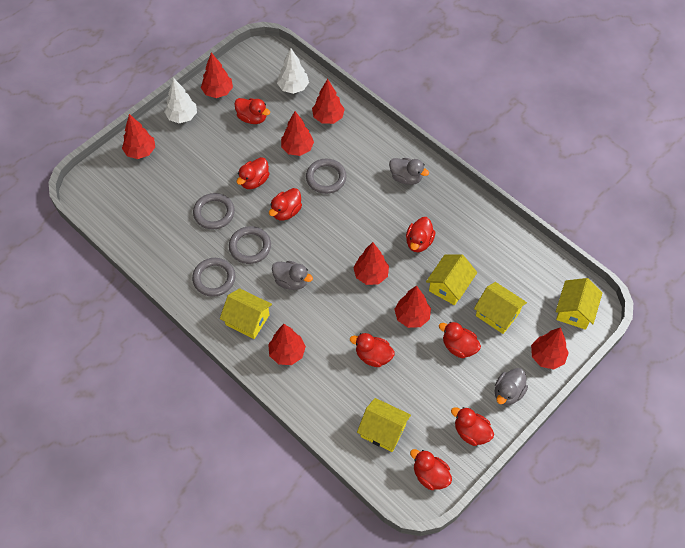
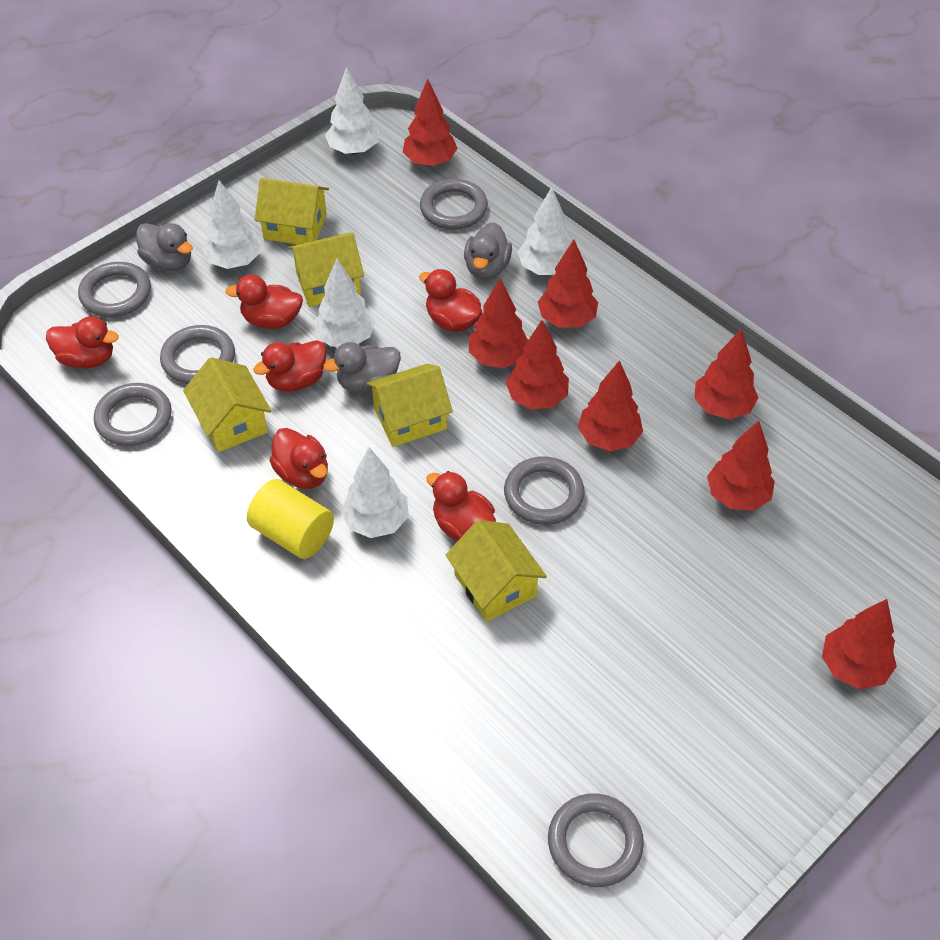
grey ring: 4 -> 6
red duck: 8 -> 6
white tree: 2 -> 5
yellow cylinder: 0 -> 1

